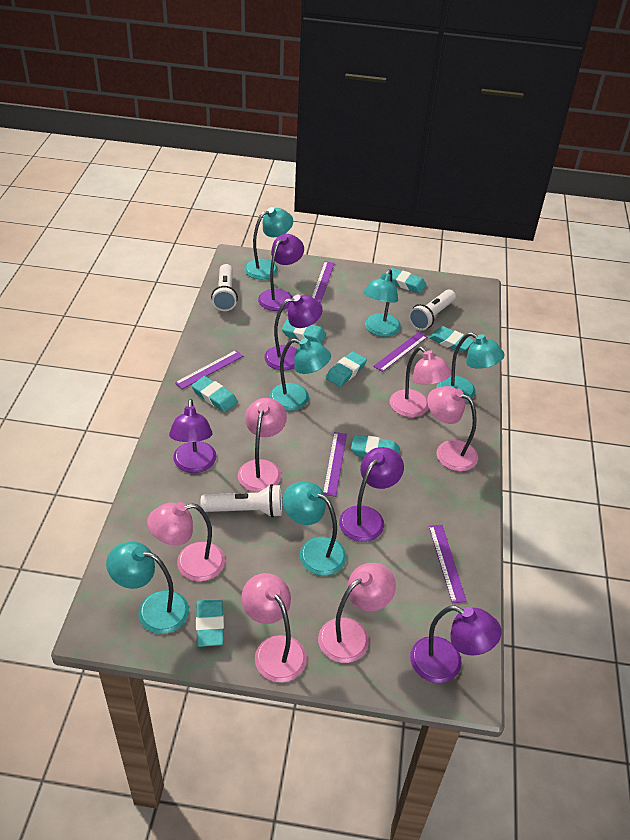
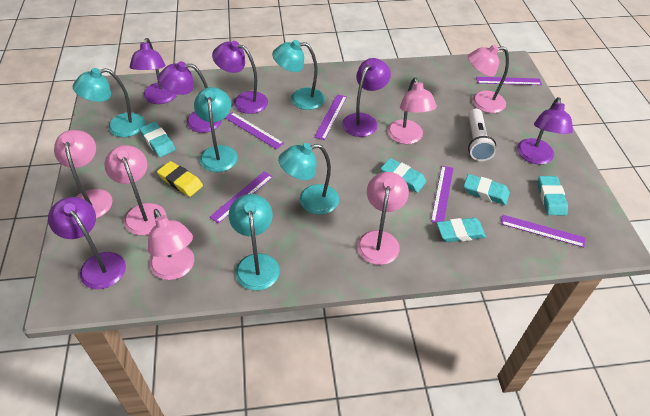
purple lamp: 5 -> 6
purple ruler: 5 -> 6
turquoise eraser: 7 -> 5
turquoise lamp: 6 -> 5
white flashlight: 3 -> 1
yellow eraser: 0 -> 1

